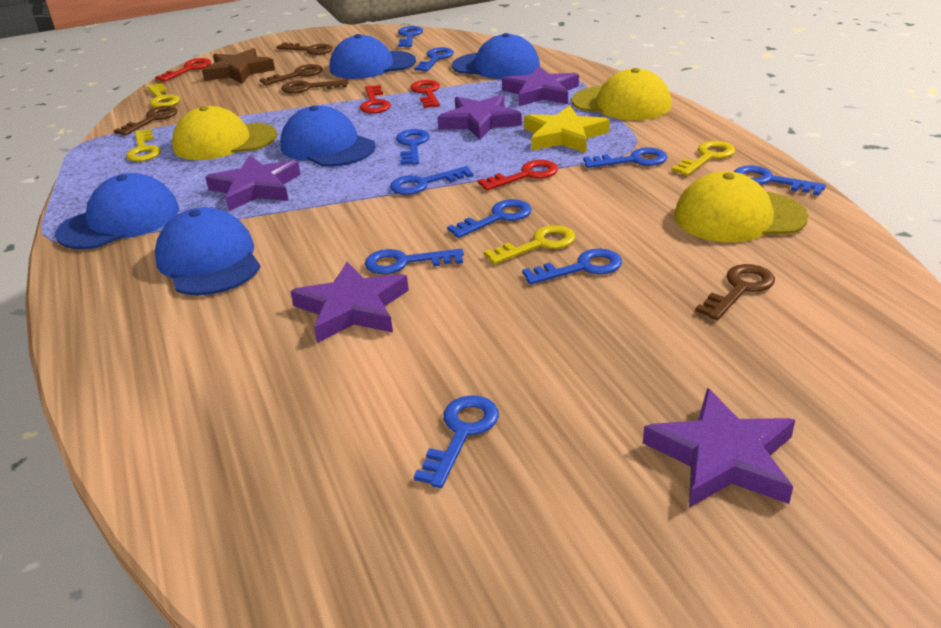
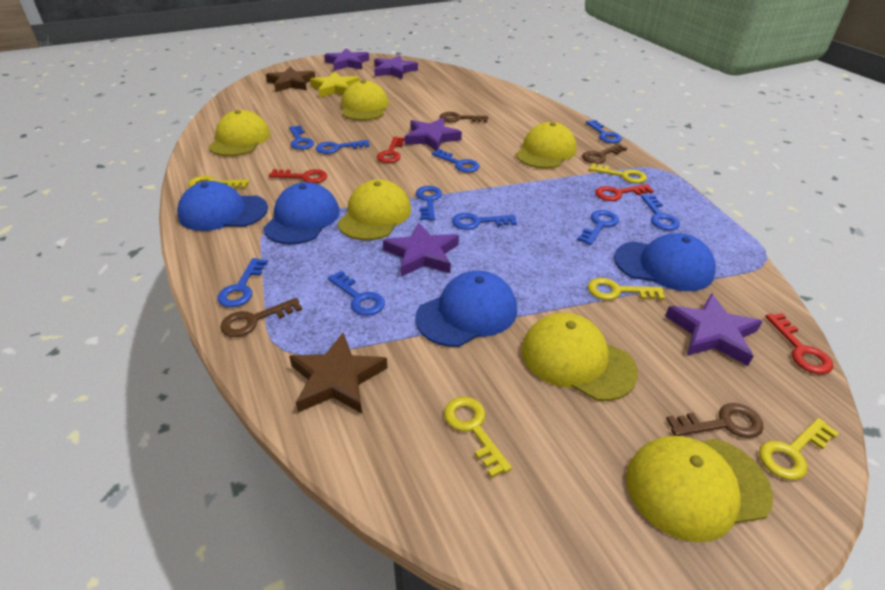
blue cap: 5 -> 4
brown key: 5 -> 4
brown star: 1 -> 2
yellow cap: 3 -> 6
yellow key: 4 -> 5

